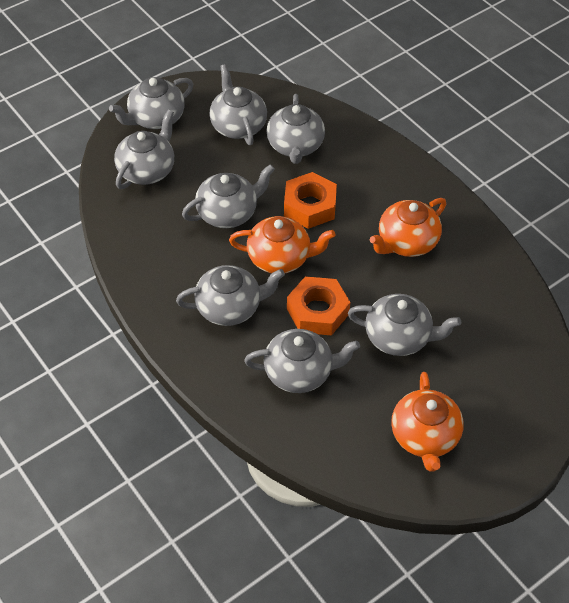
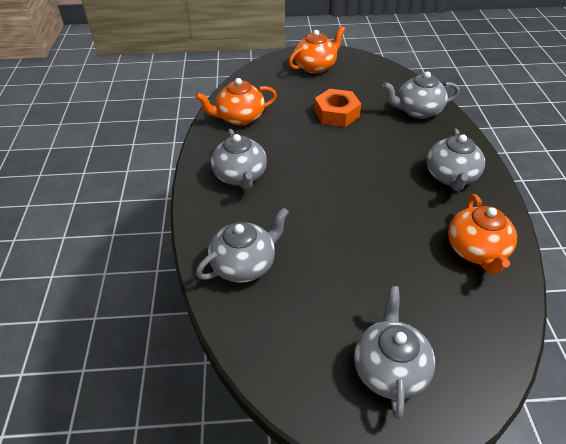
grey teapot: 8 -> 5
orange nut: 2 -> 1

